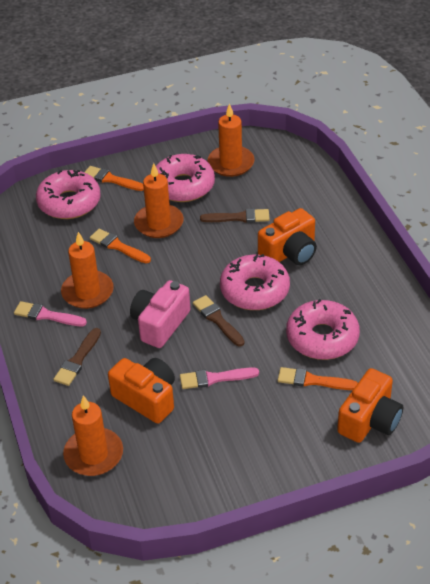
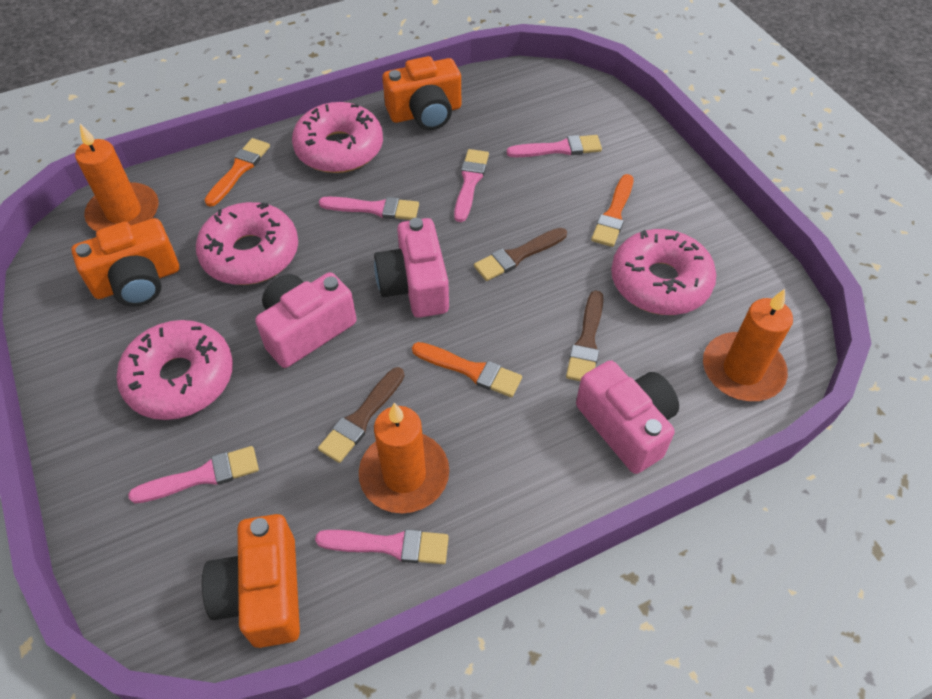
orange candle: 4 -> 3
pink brush: 2 -> 5
pink camera: 1 -> 3

